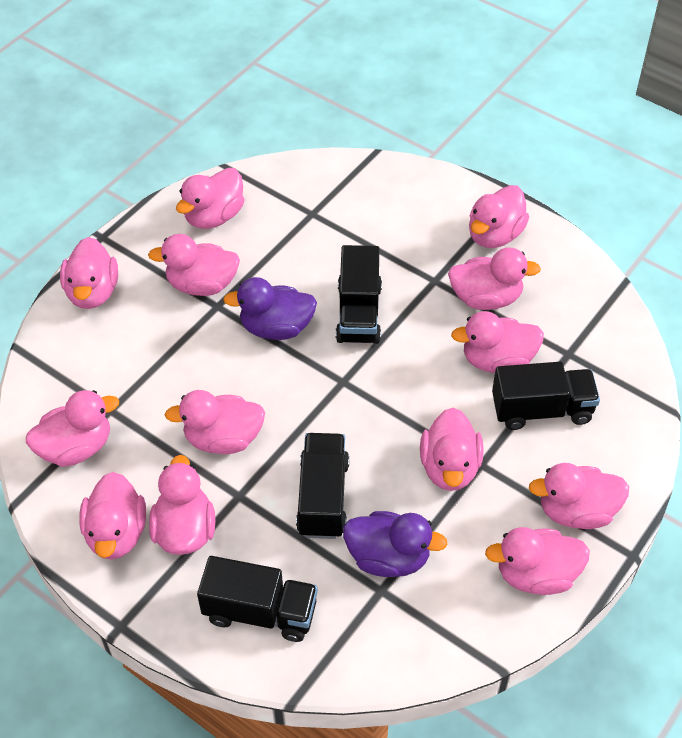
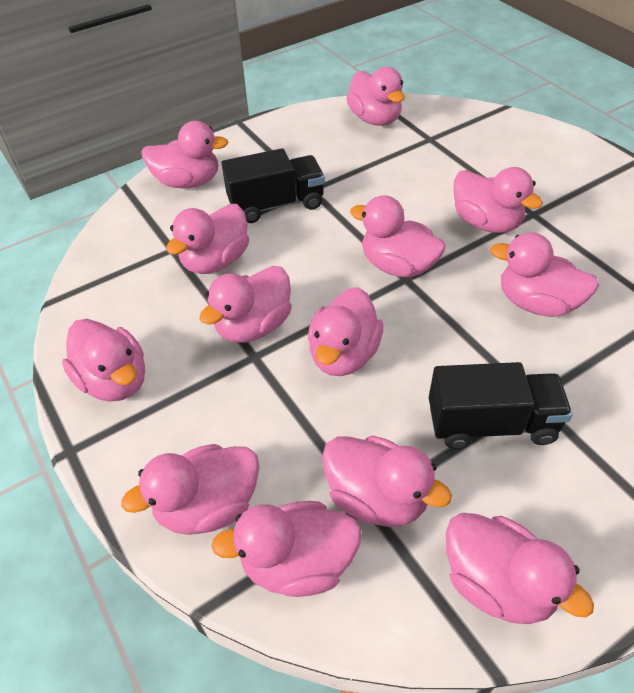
black truck: 4 -> 2
purple duck: 2 -> 0

